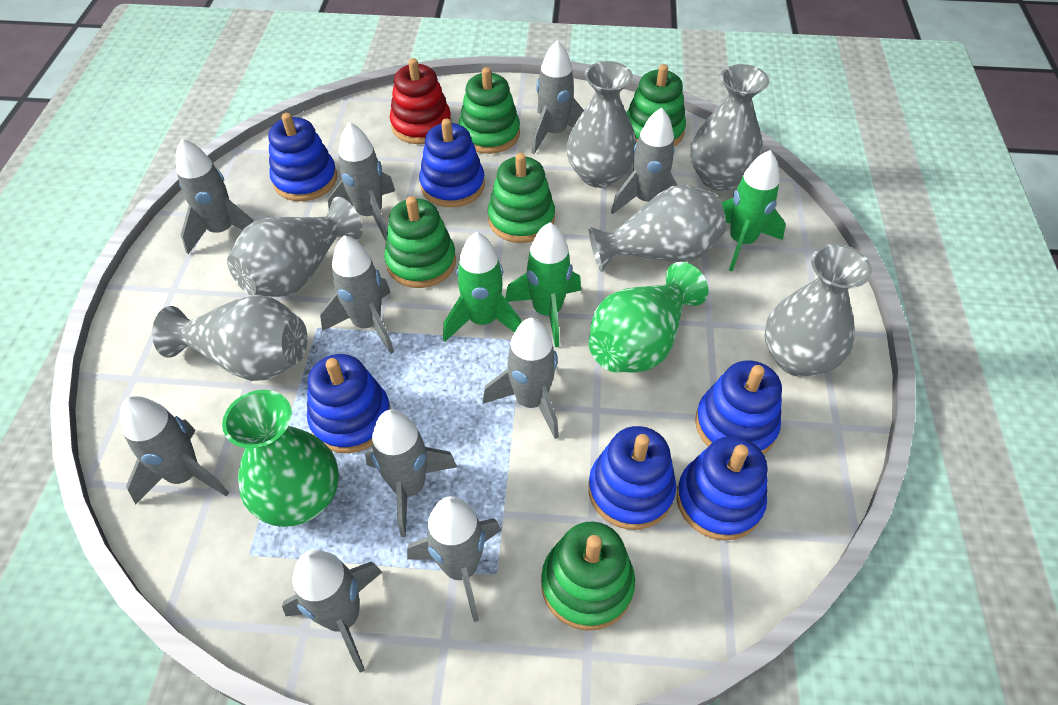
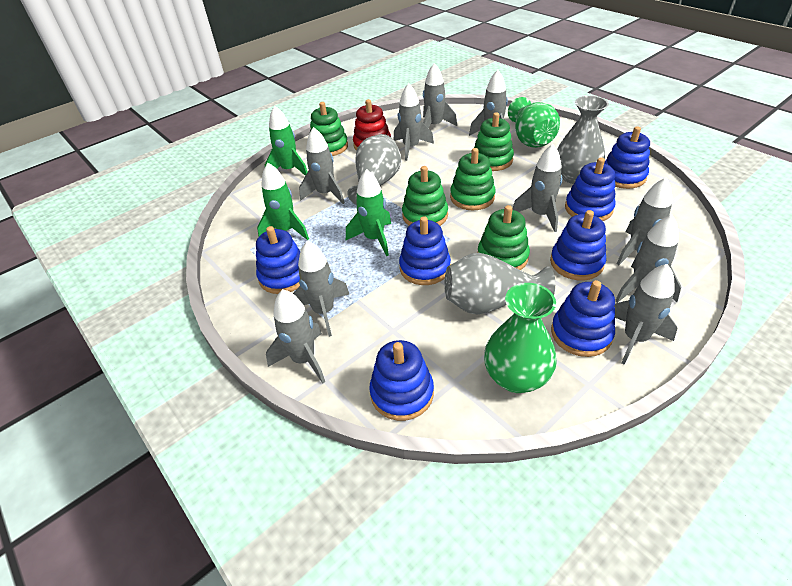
blue stacking toy: 6 -> 7
grey vase: 6 -> 3

